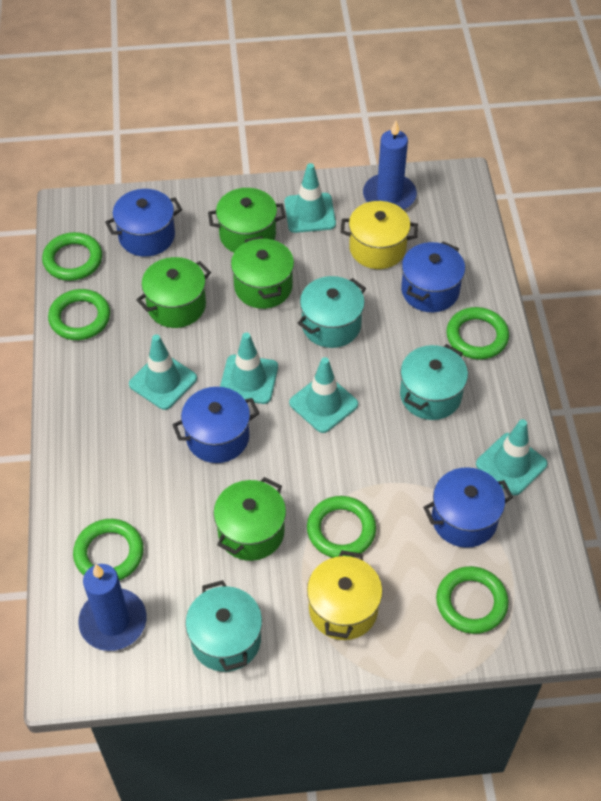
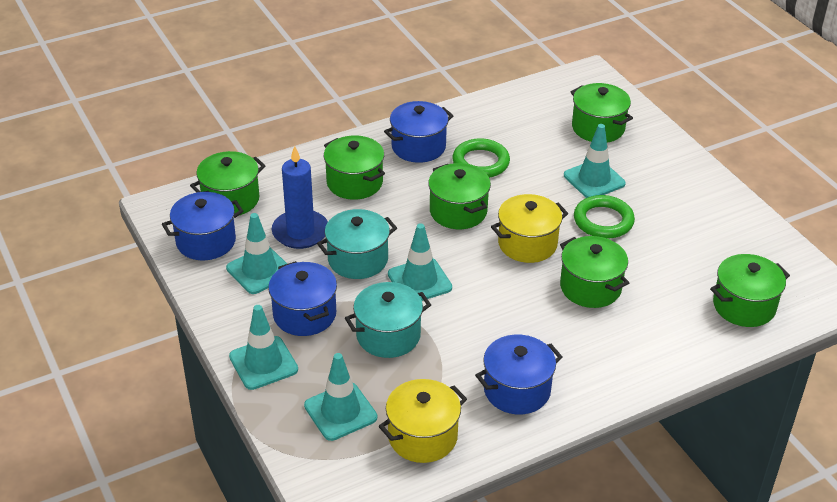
blue candle: 2 -> 1
green pot: 4 -> 6
green ring: 6 -> 2
turquoise pot: 3 -> 2

